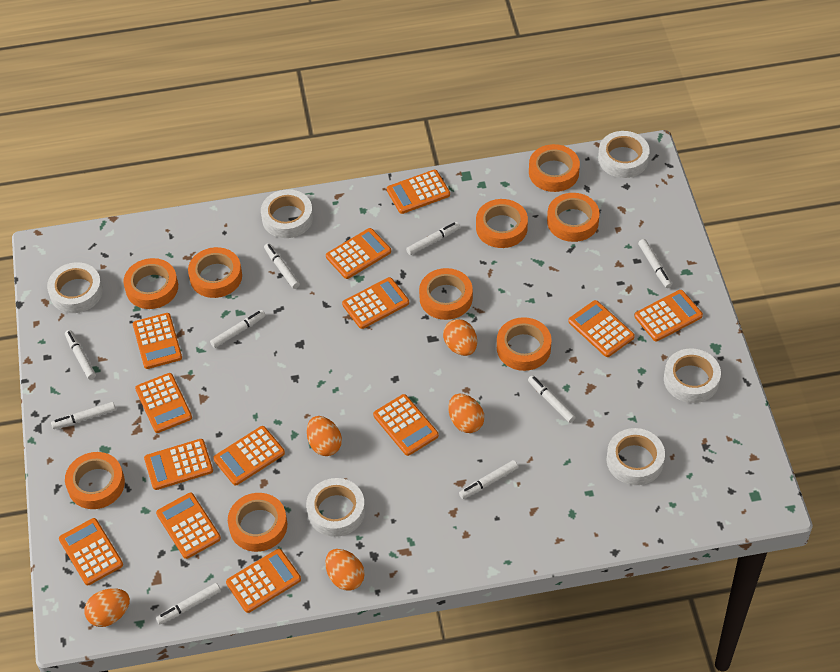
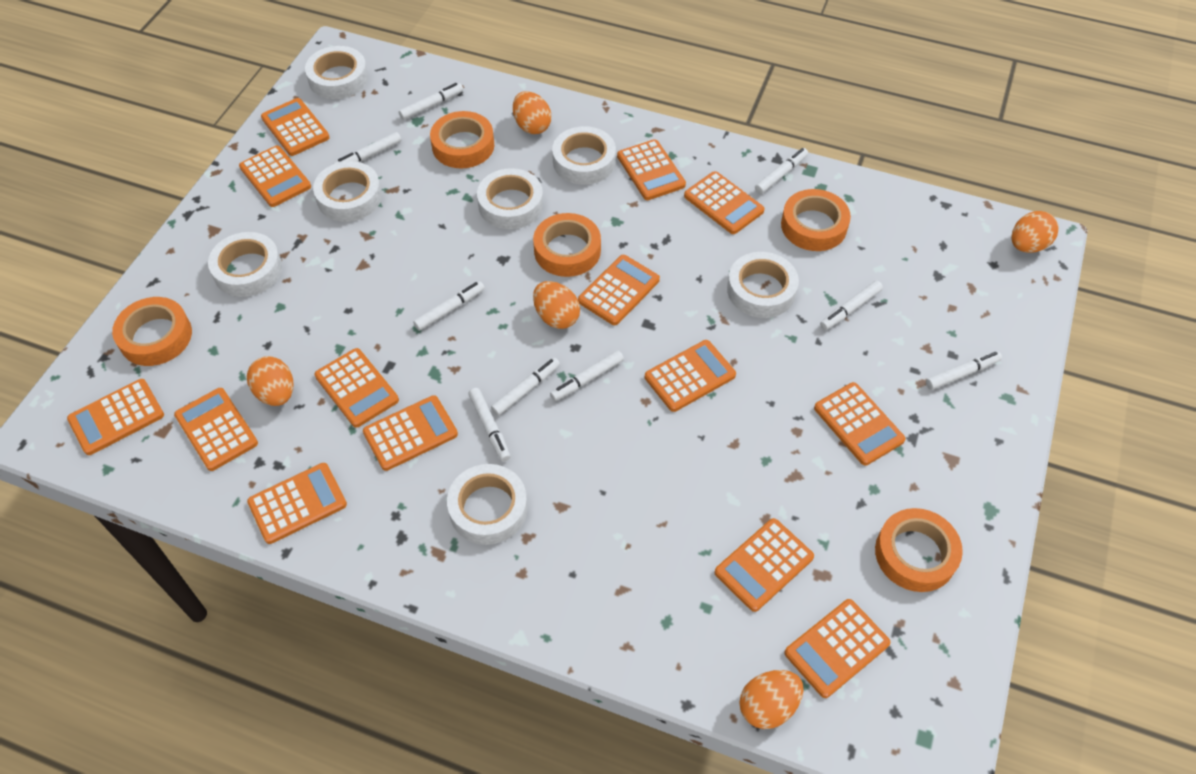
orange calculator: 13 -> 14
orange tape: 9 -> 5
white tape: 6 -> 7

